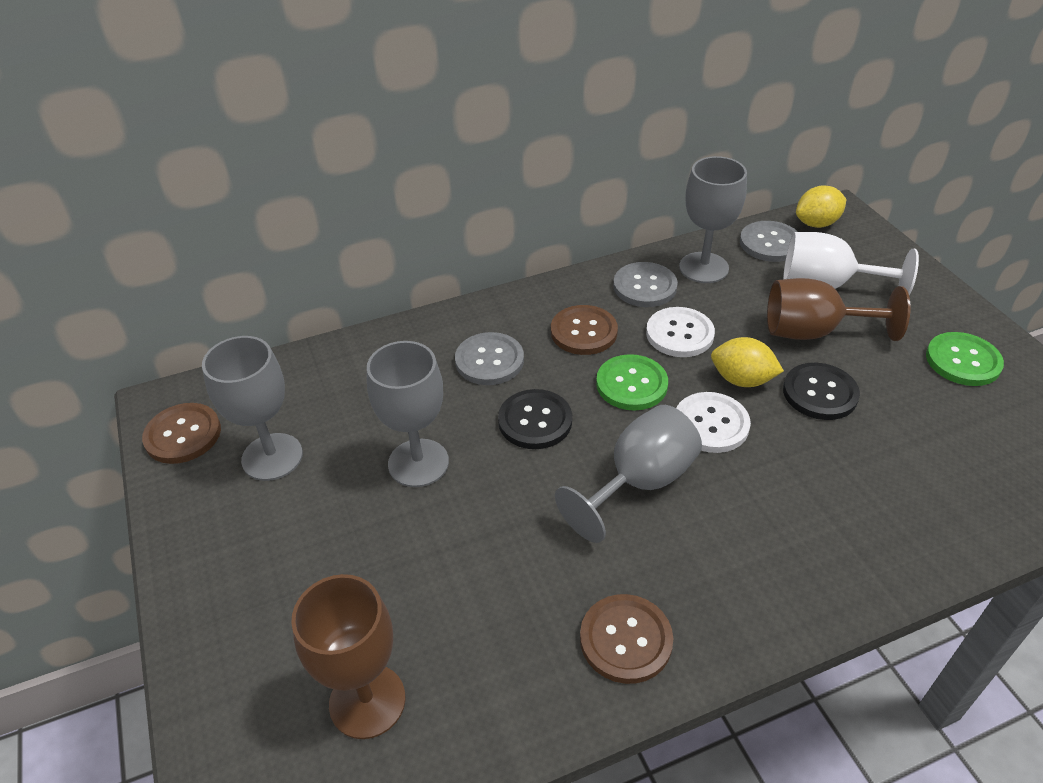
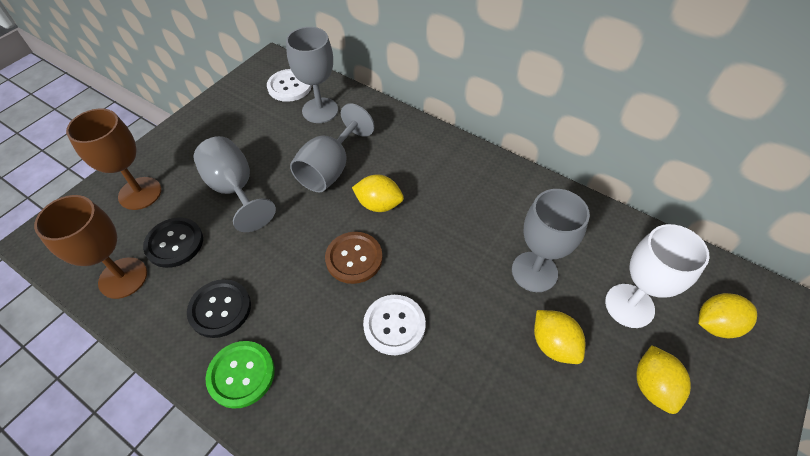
brown button: 3 -> 1
green button: 2 -> 1
grey button: 3 -> 0
yellow lemon: 2 -> 4

